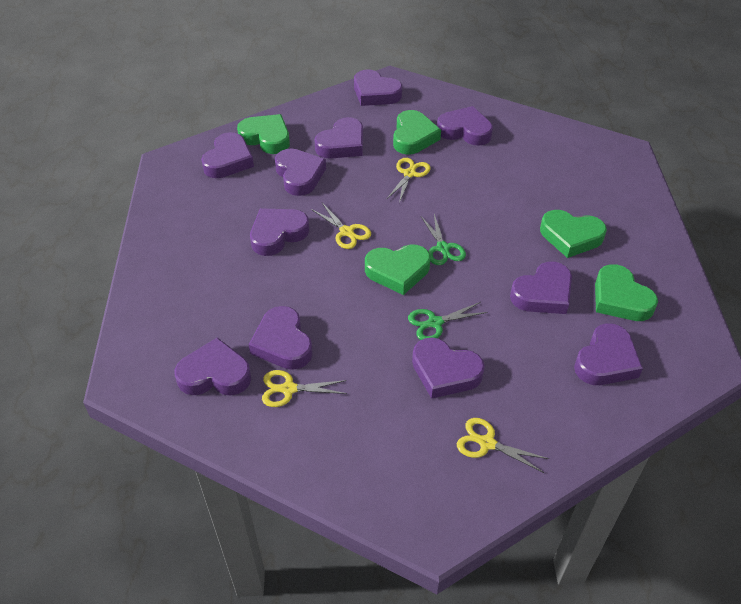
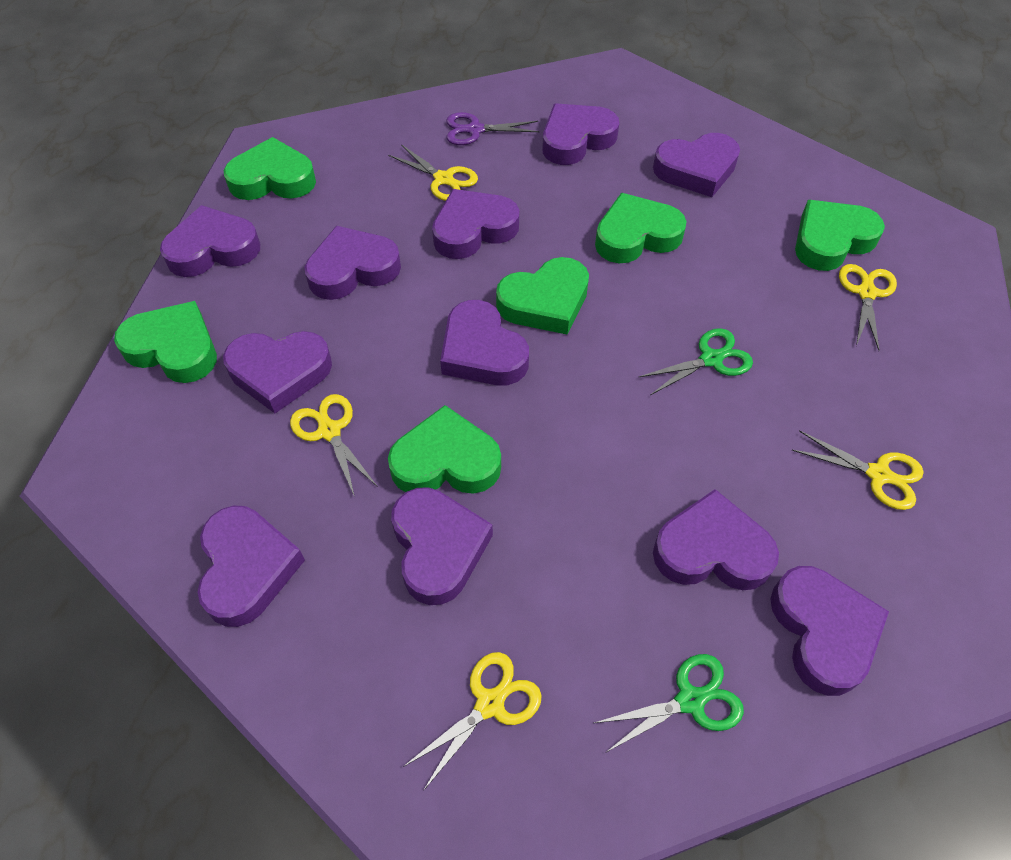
green heart: 5 -> 6
purple scissors: 0 -> 1
yellow scissors: 4 -> 5

